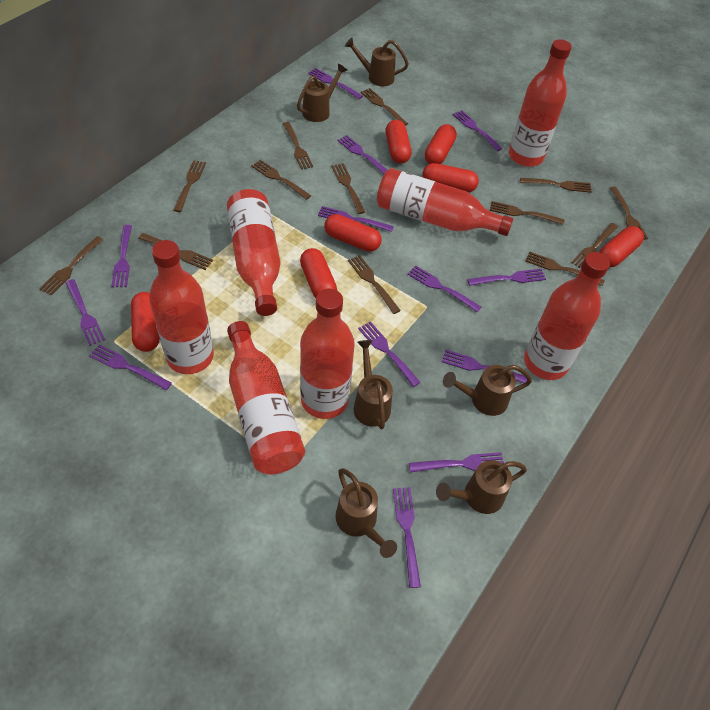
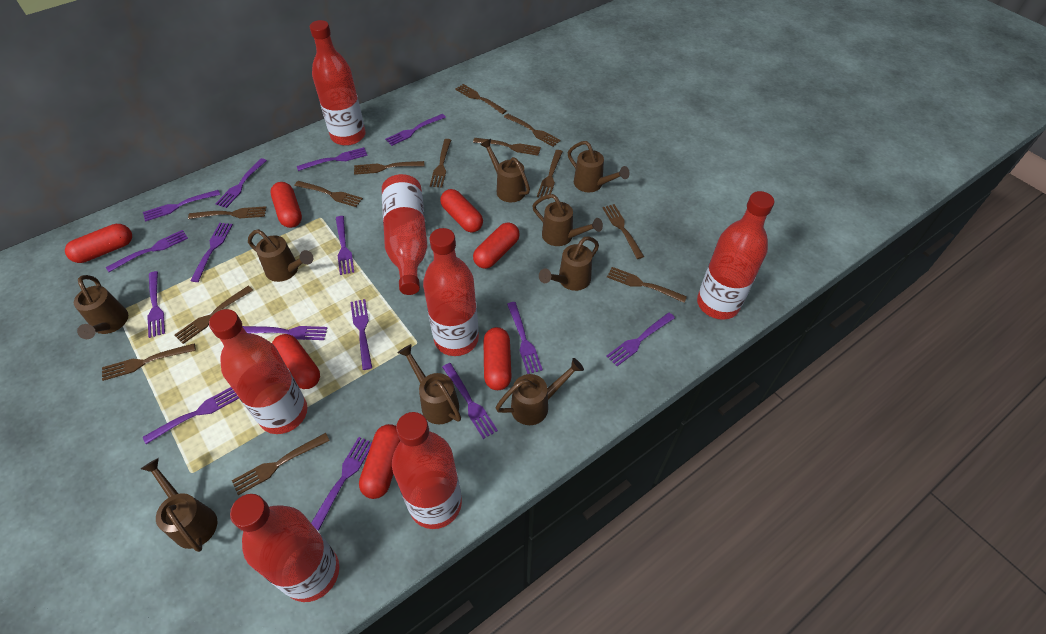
brown watering can: 6 -> 9
purple fork: 13 -> 15

